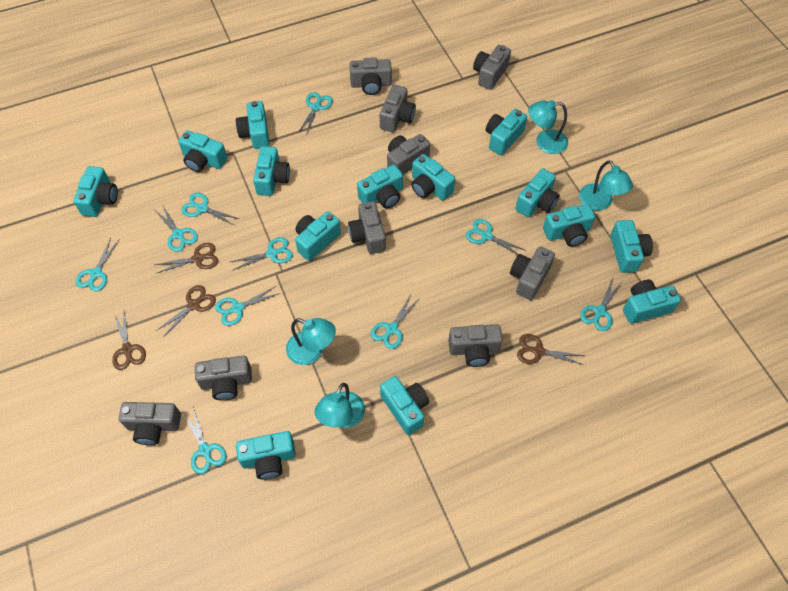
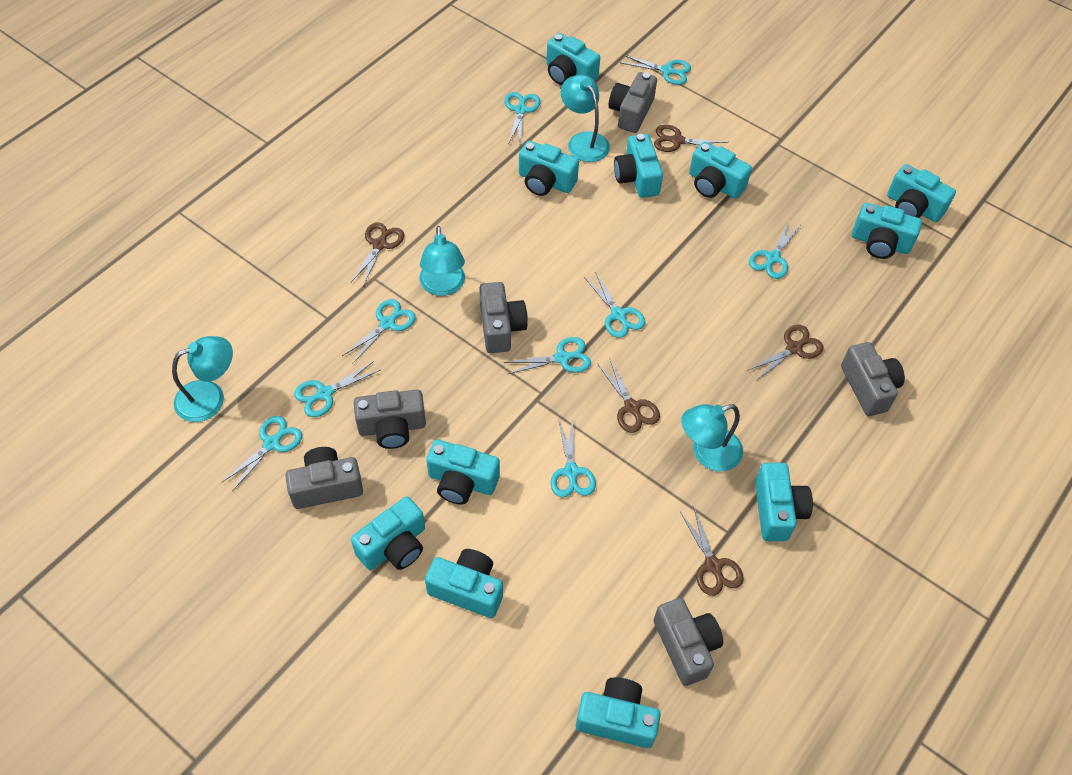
brown scissors: 4 -> 5
grey camera: 9 -> 6
turquoise camera: 14 -> 11
turquoise scissors: 10 -> 9

